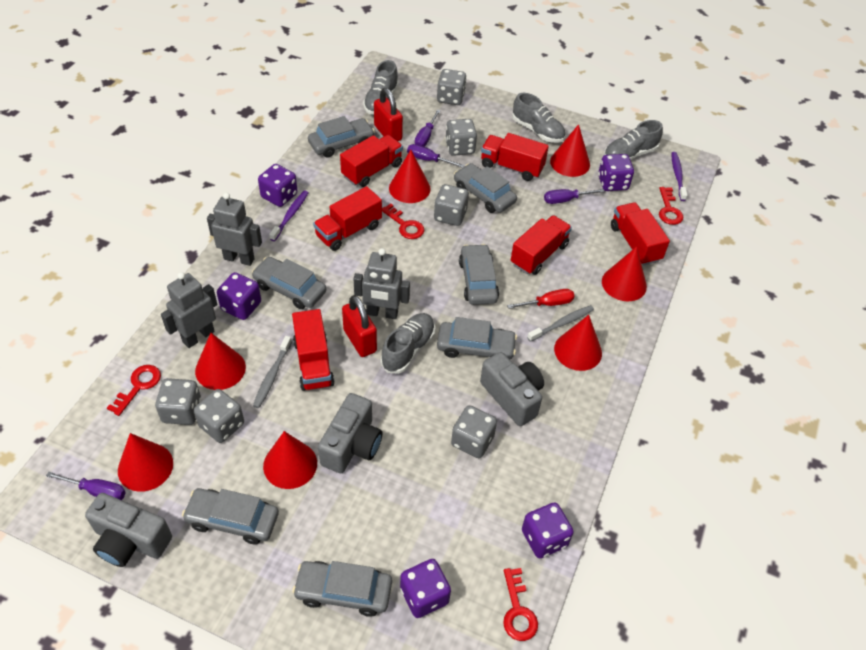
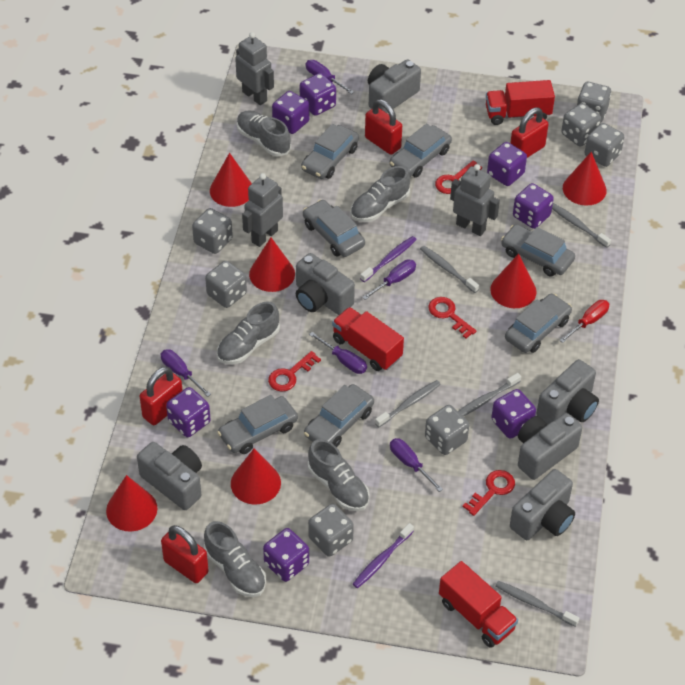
grey camera: 3 -> 6
grey dice: 6 -> 7
grey shoe: 4 -> 5
grey toothbrush: 2 -> 5
purple dice: 5 -> 7
purple screwdriver: 4 -> 5
red cone: 7 -> 6
red padlock: 2 -> 4
red truck: 6 -> 3

